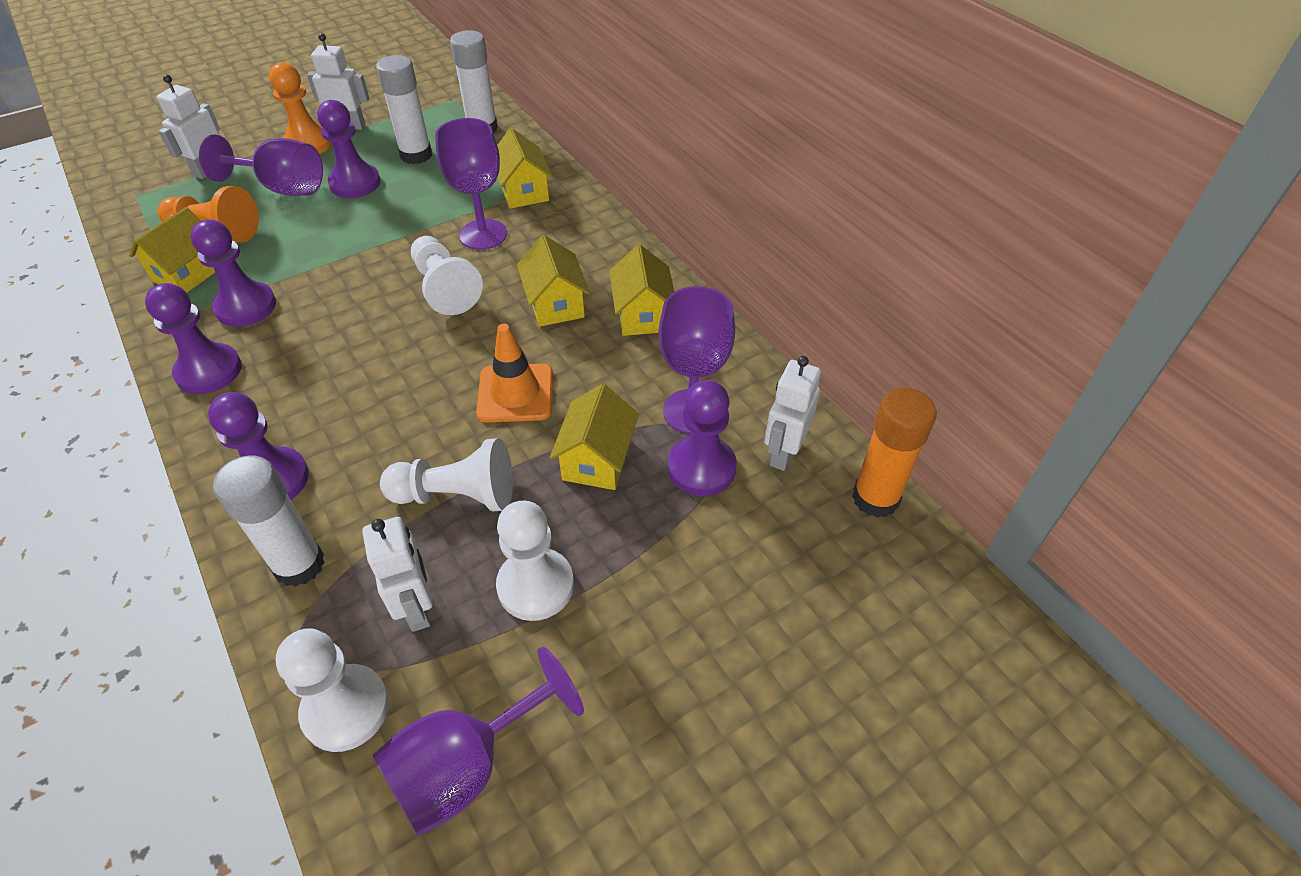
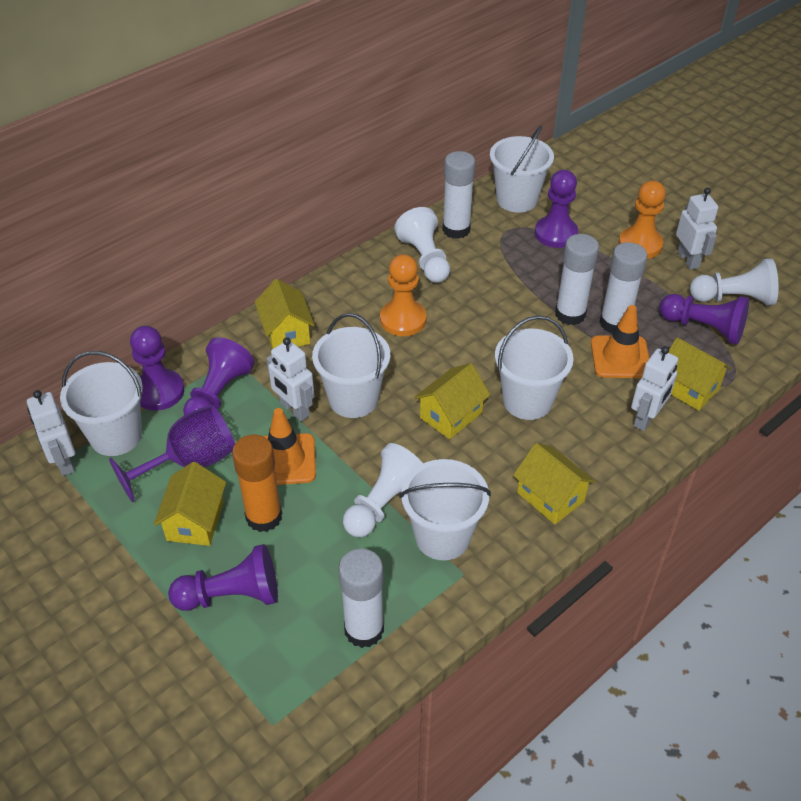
orange traffic cone: 1 -> 2
purple goblet: 4 -> 1
white bucket: 0 -> 5
white glue stick: 3 -> 4
white pawn: 4 -> 3

